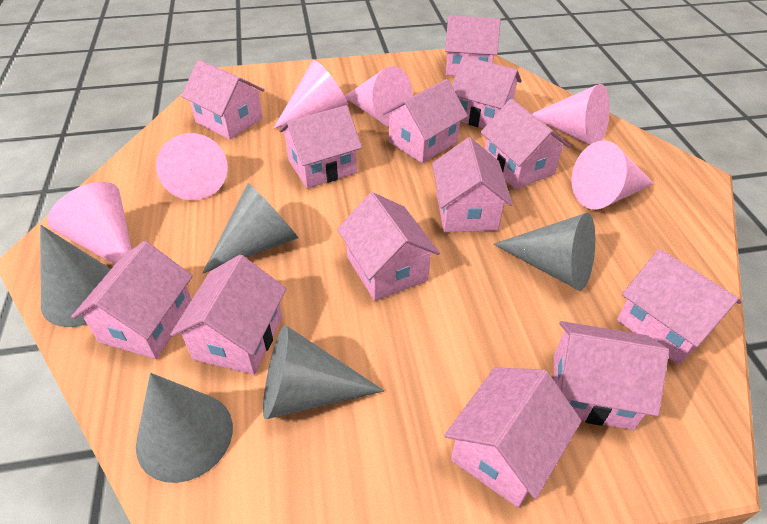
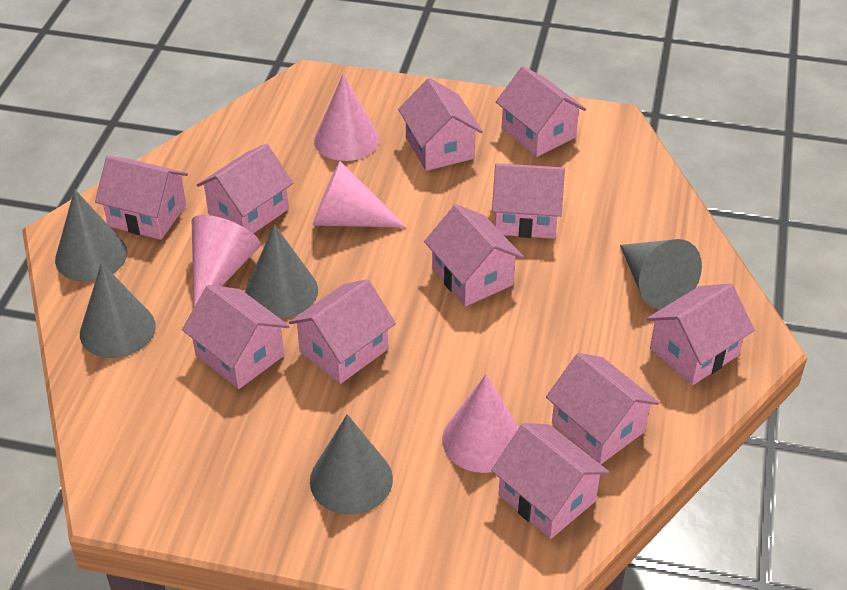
pink cone: 6 -> 4
pink house: 13 -> 11

